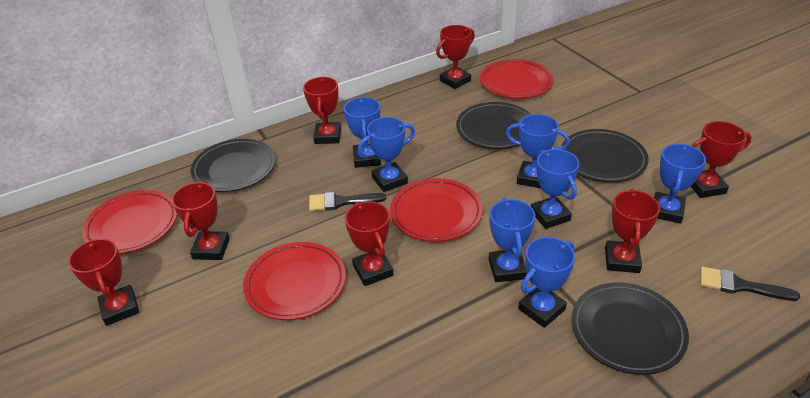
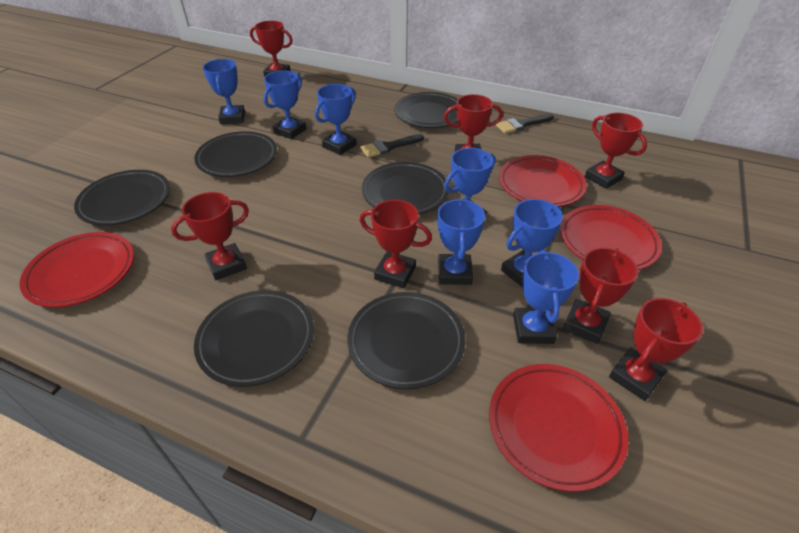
black plate: 4 -> 6

